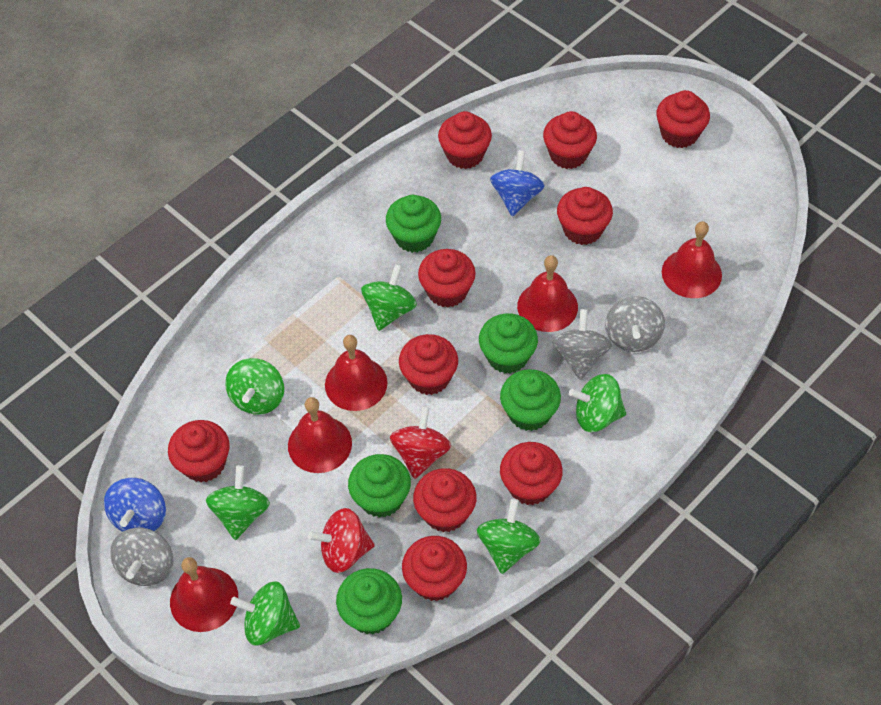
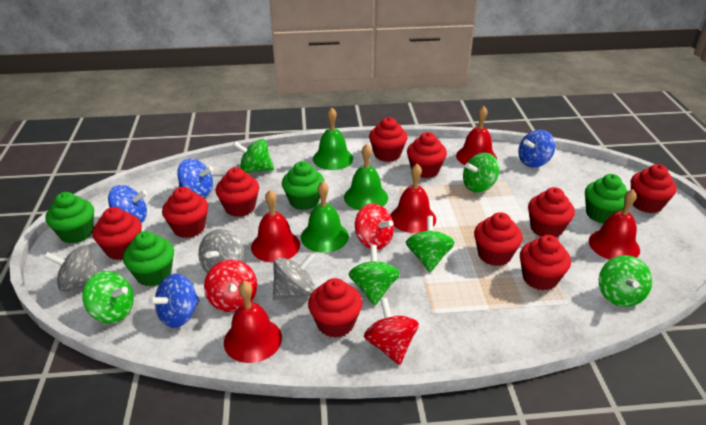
blue spinning top: 2 -> 4
green bell: 0 -> 3
green cupcake: 5 -> 4
red spinning top: 2 -> 3

